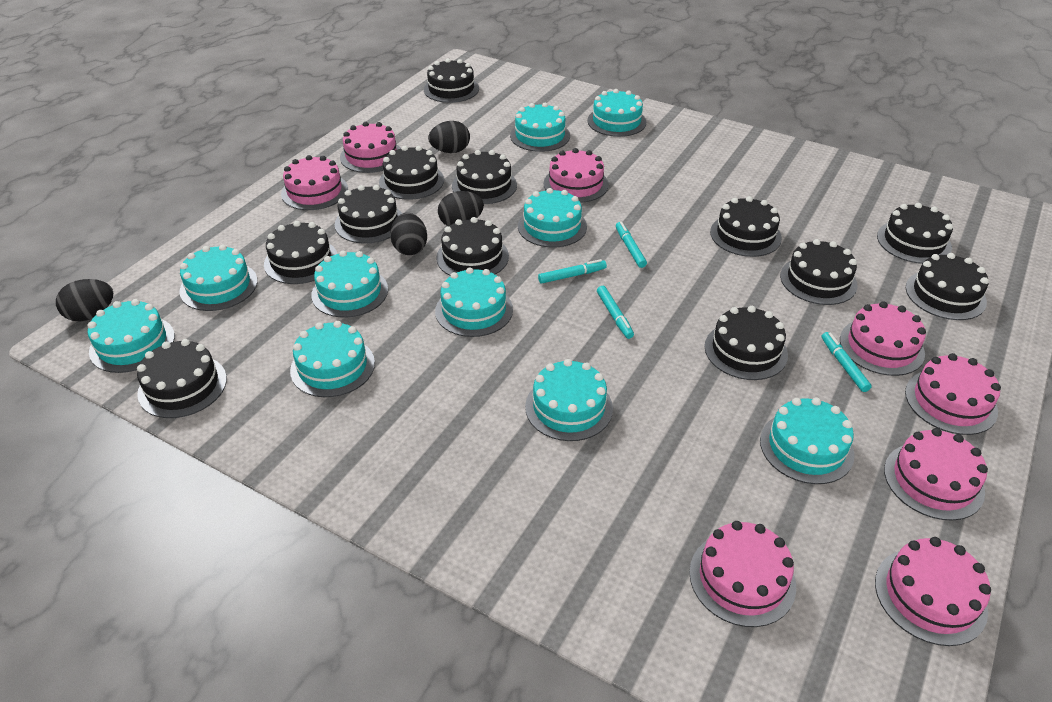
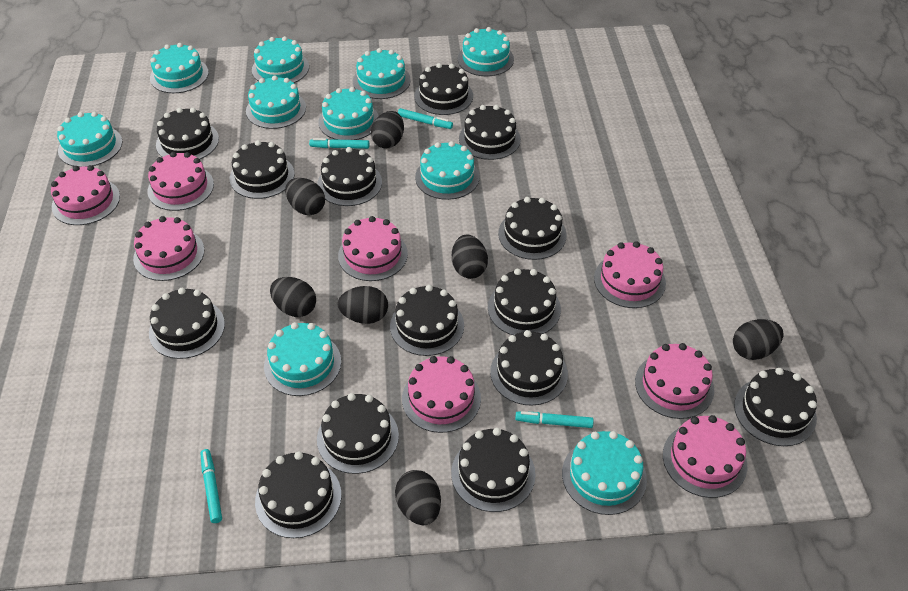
black cake: 12 -> 14
black egg: 4 -> 7

